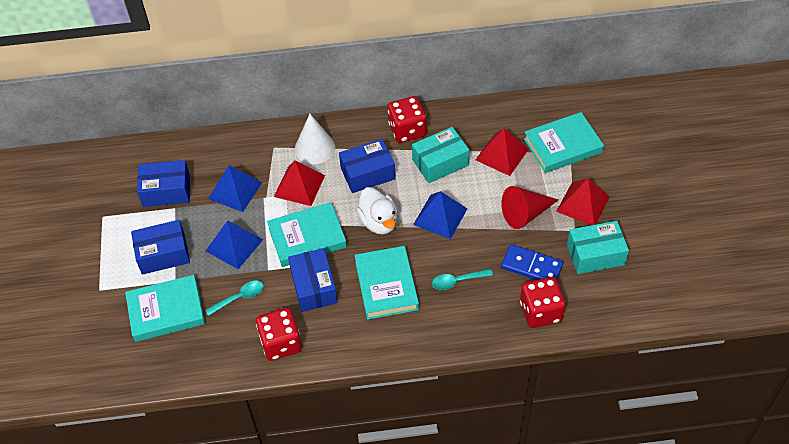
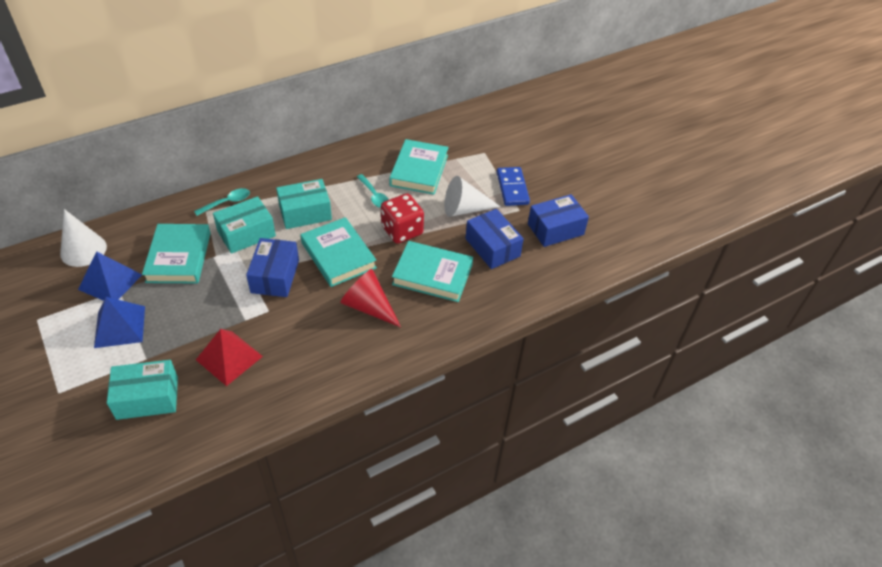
blue box: 4 -> 3
blue pyramid: 3 -> 2
red dice: 3 -> 1
red pyramid: 3 -> 1
turquoise box: 2 -> 3
white cone: 1 -> 2
white duck: 1 -> 0

